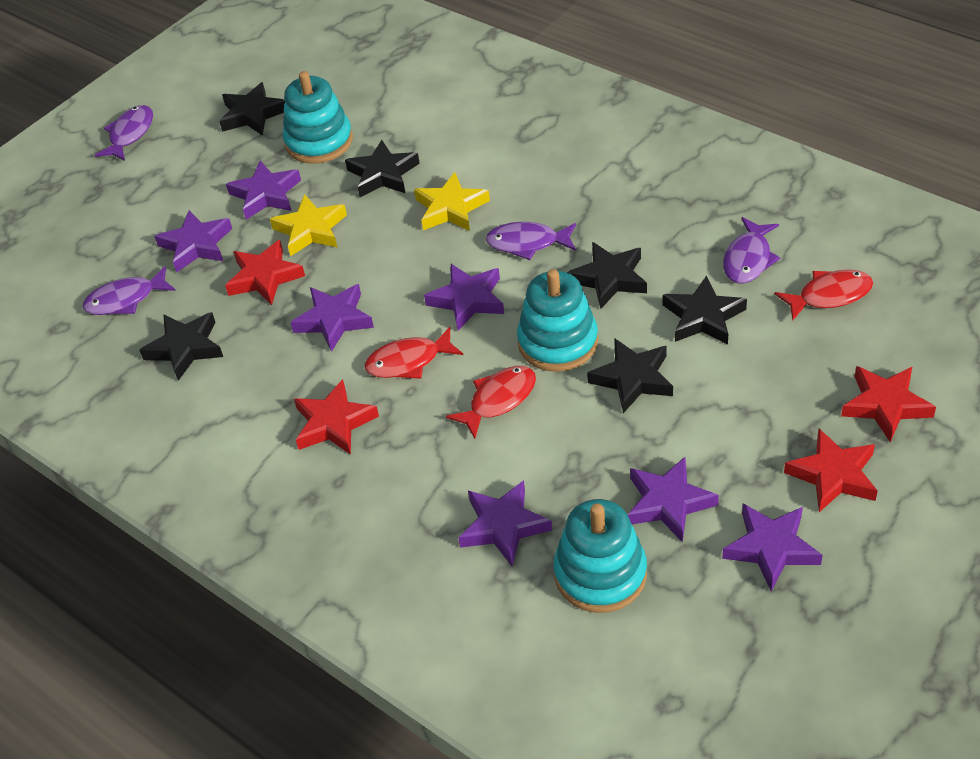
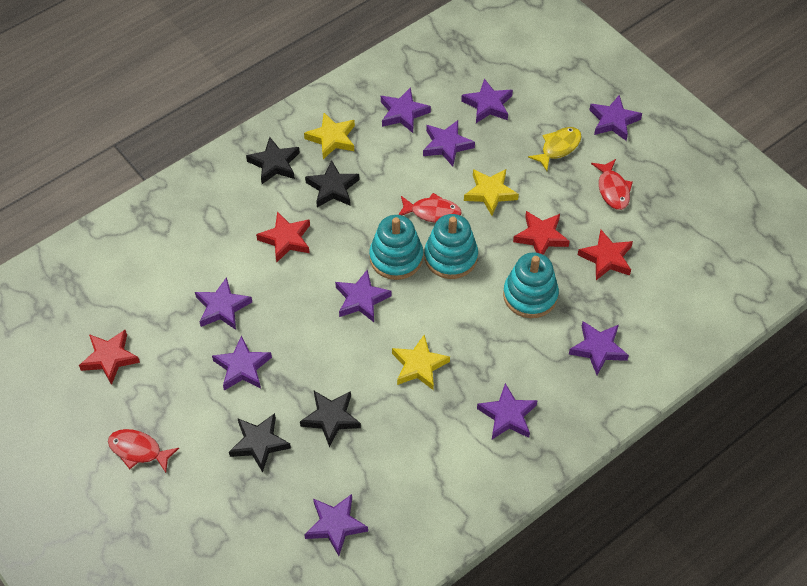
black star: 6 -> 4
purple fish: 4 -> 0
purple star: 7 -> 10
yellow fish: 0 -> 1
yellow star: 2 -> 3

